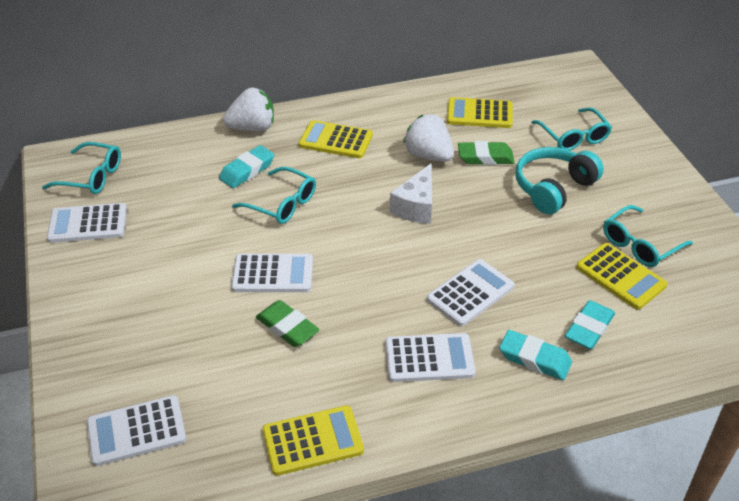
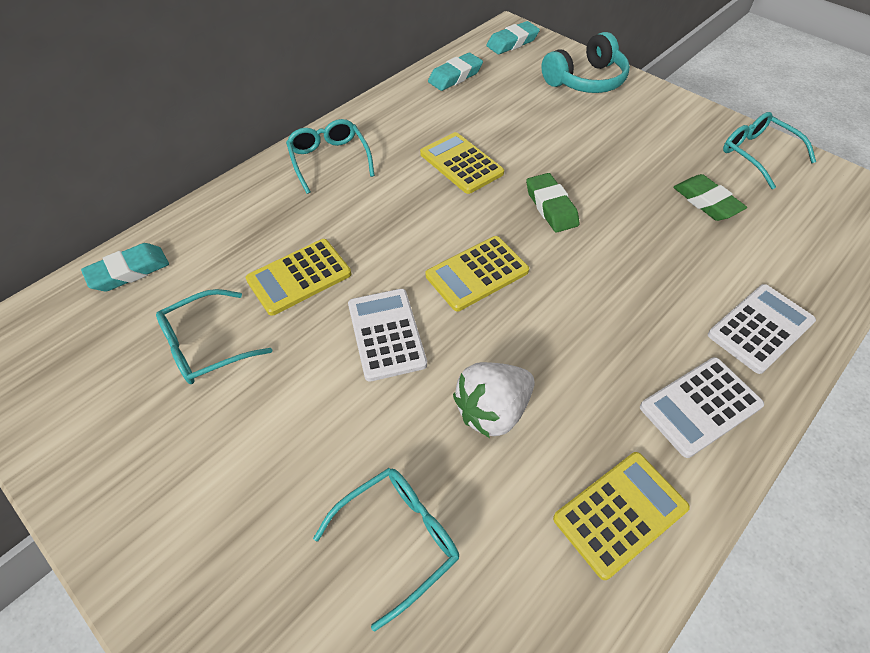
white calculator: 5 -> 3
white cheese: 1 -> 0
white strawberry: 2 -> 1

